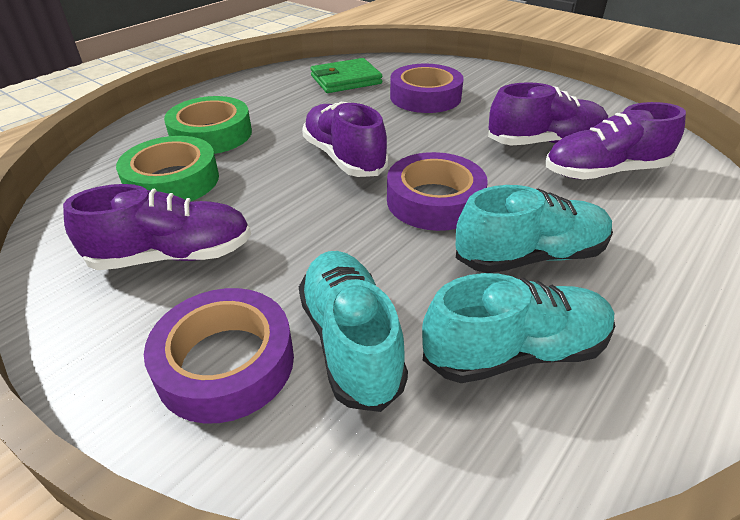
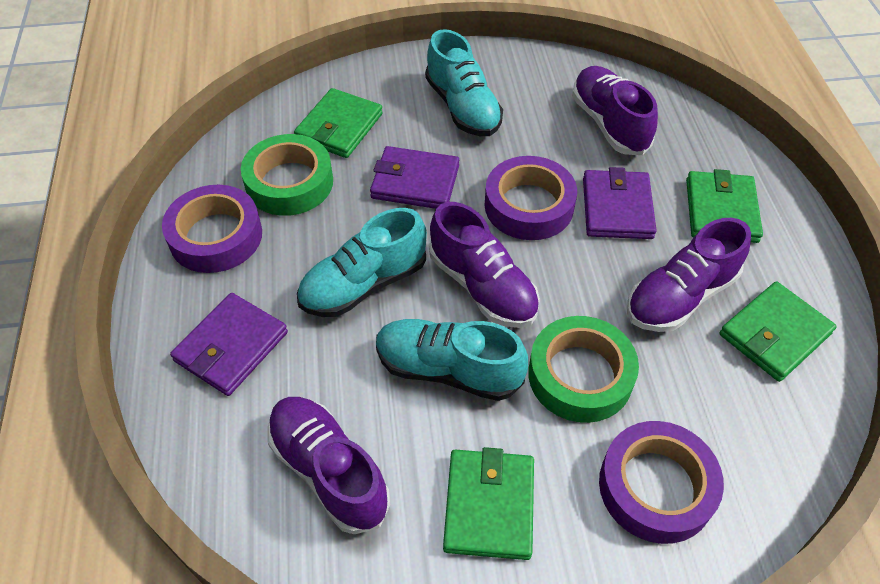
green wallet: 1 -> 4
purple wallet: 0 -> 3

